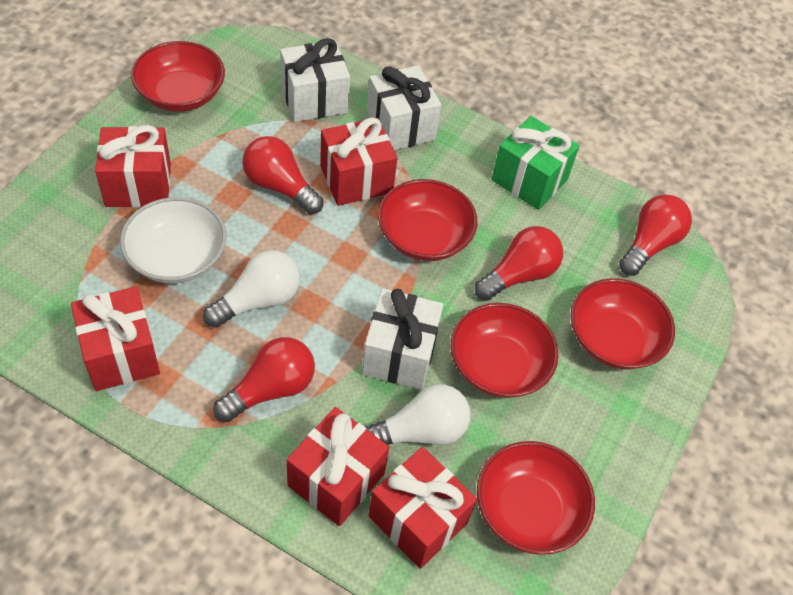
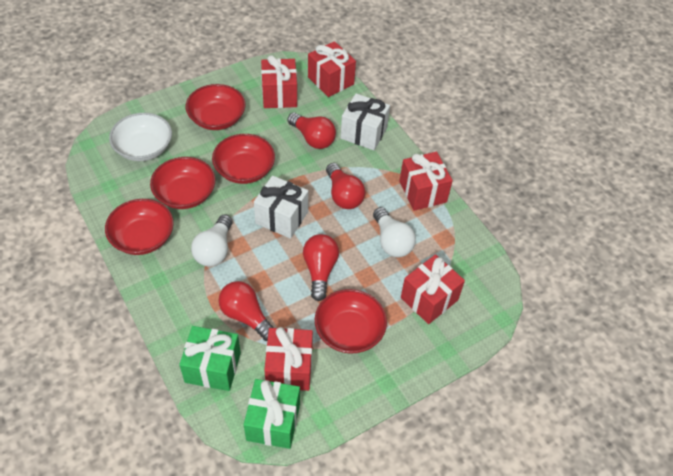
green gift: 1 -> 2
white gift: 3 -> 2

